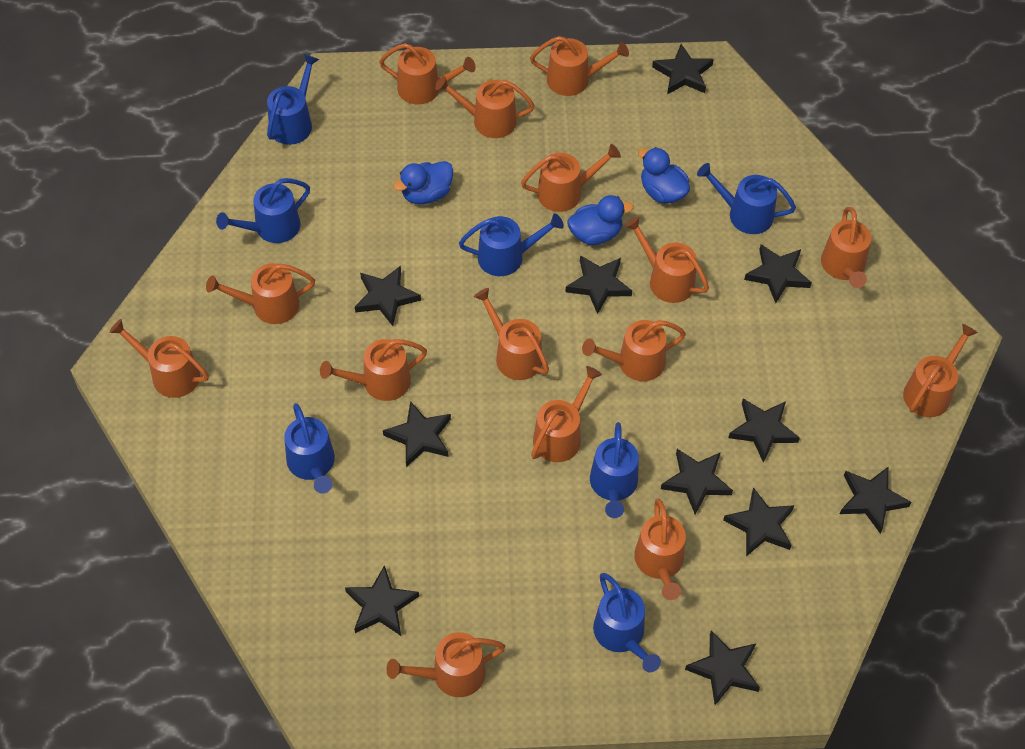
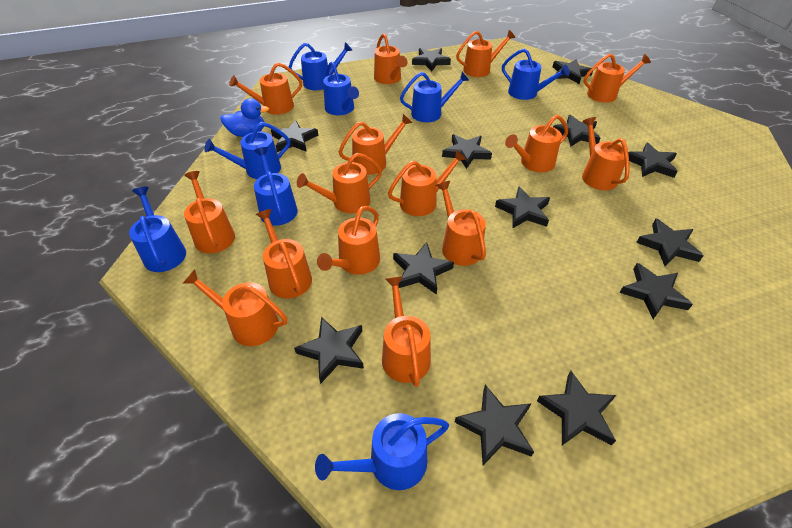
black star: 11 -> 13
blue duck: 3 -> 1
blue watering can: 7 -> 8

